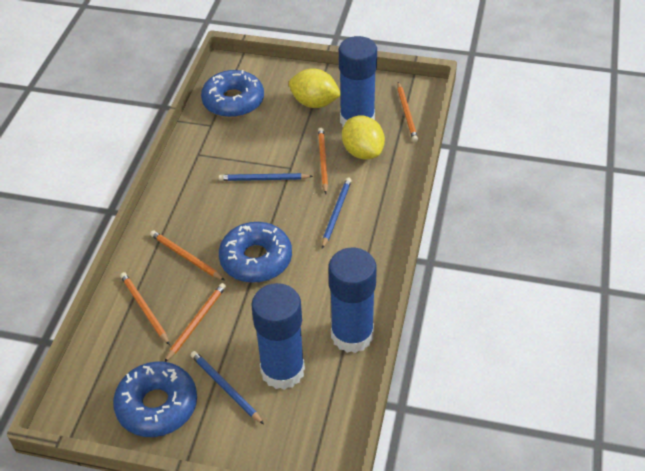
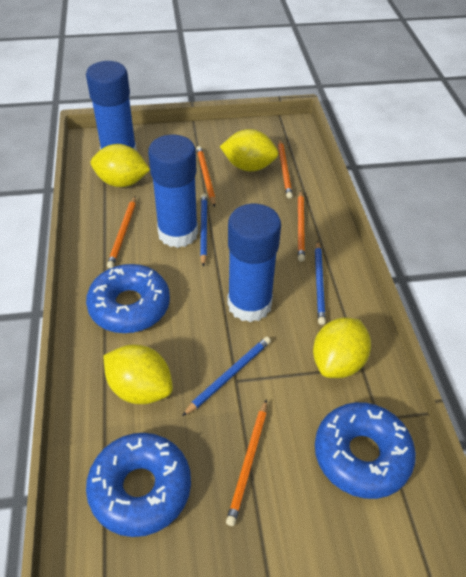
yellow lemon: 2 -> 4

